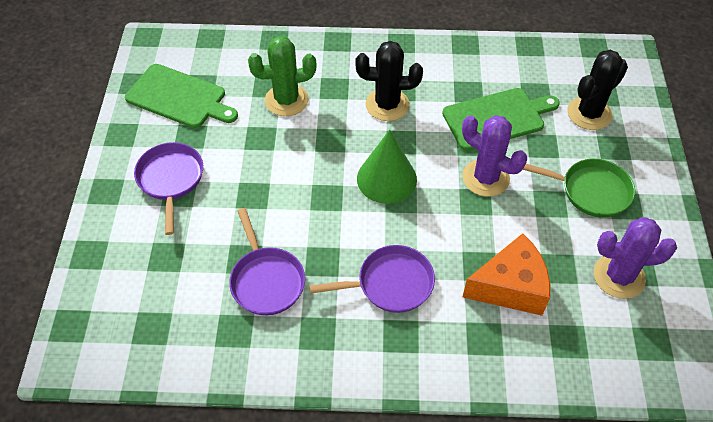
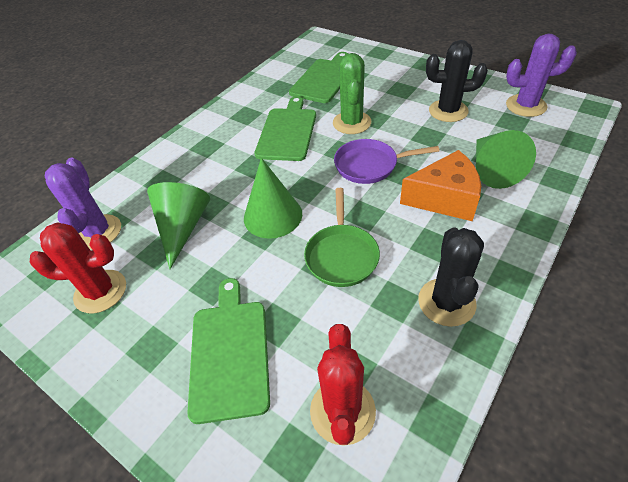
green cone: 1 -> 3
green cutting board: 2 -> 3
purple pan: 3 -> 1
red cactus: 0 -> 2

